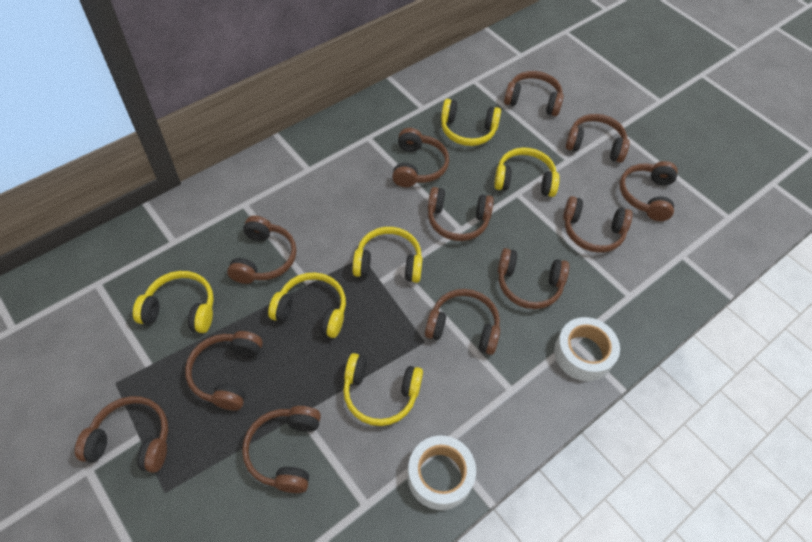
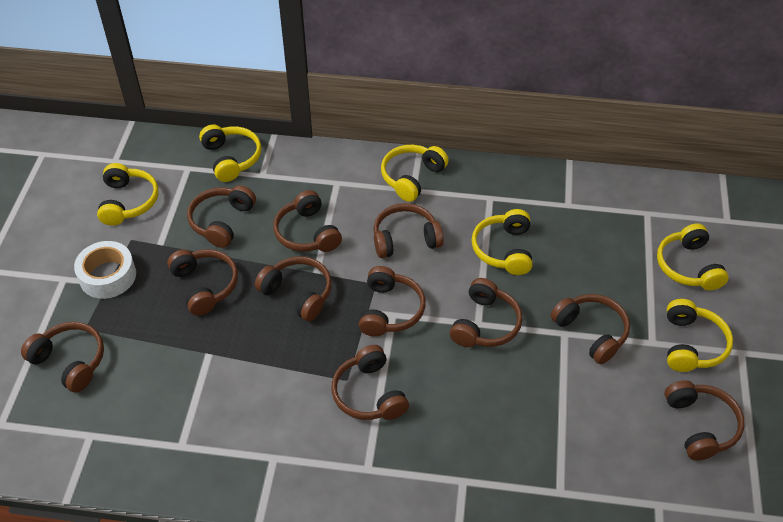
brown headphones: 12 -> 11
white tape: 2 -> 1

